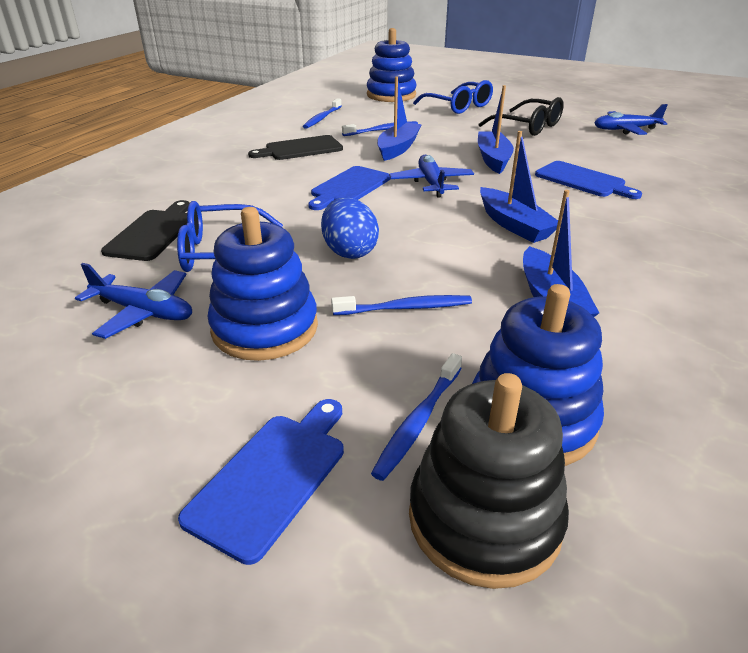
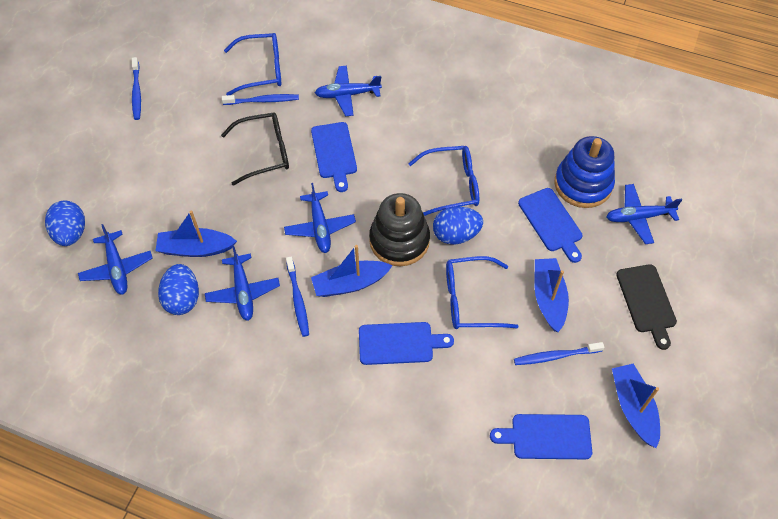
black cutting board: 2 -> 1
blue cutting board: 3 -> 4
blue egg: 1 -> 3
blue glasses: 2 -> 3
blue plane: 3 -> 5
blue stacking toy: 3 -> 1

